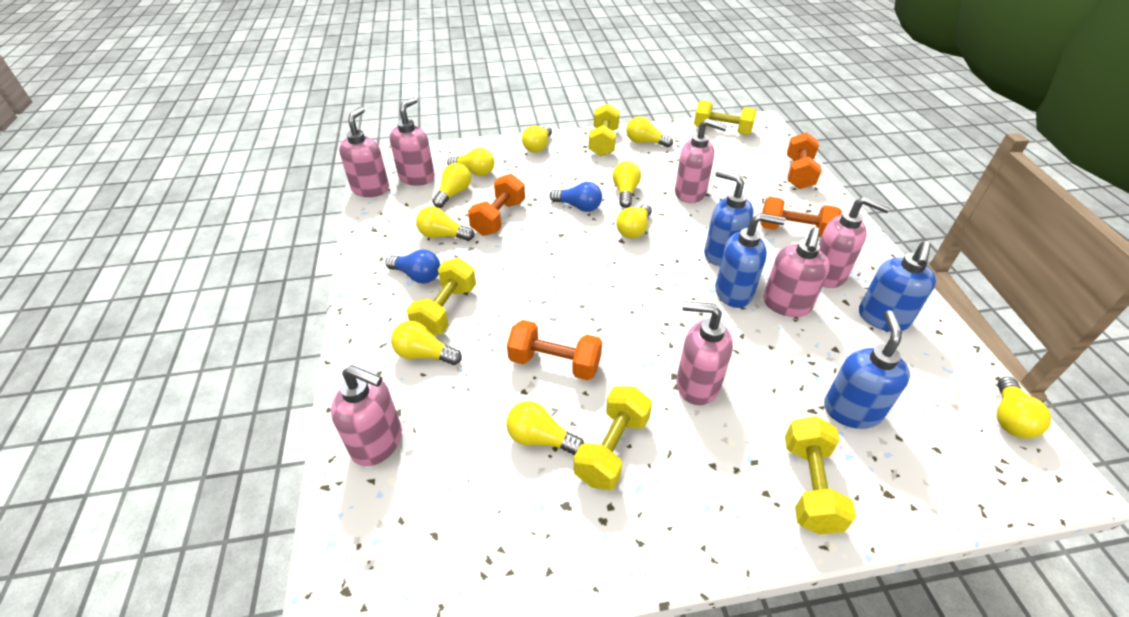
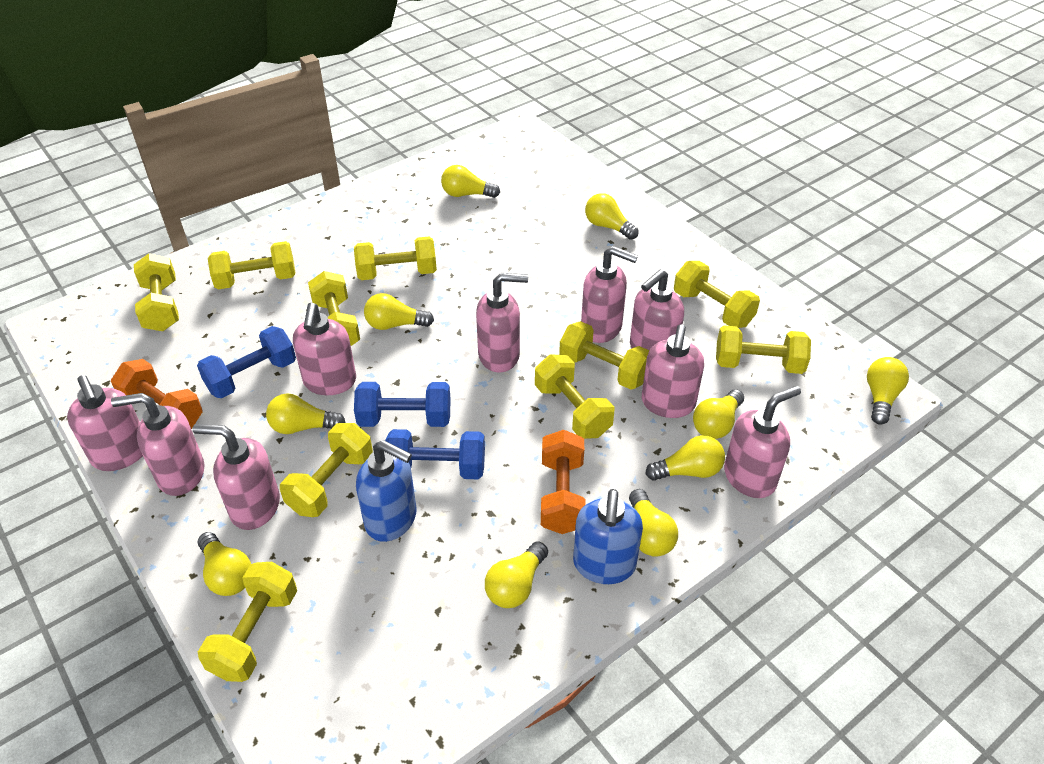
blue dumbbell: 0 -> 3
blue light bulb: 2 -> 0
blue soap dispenser: 4 -> 2
orange dumbbell: 4 -> 2
pink soap dispenser: 7 -> 9
yellow dumbbell: 5 -> 10

